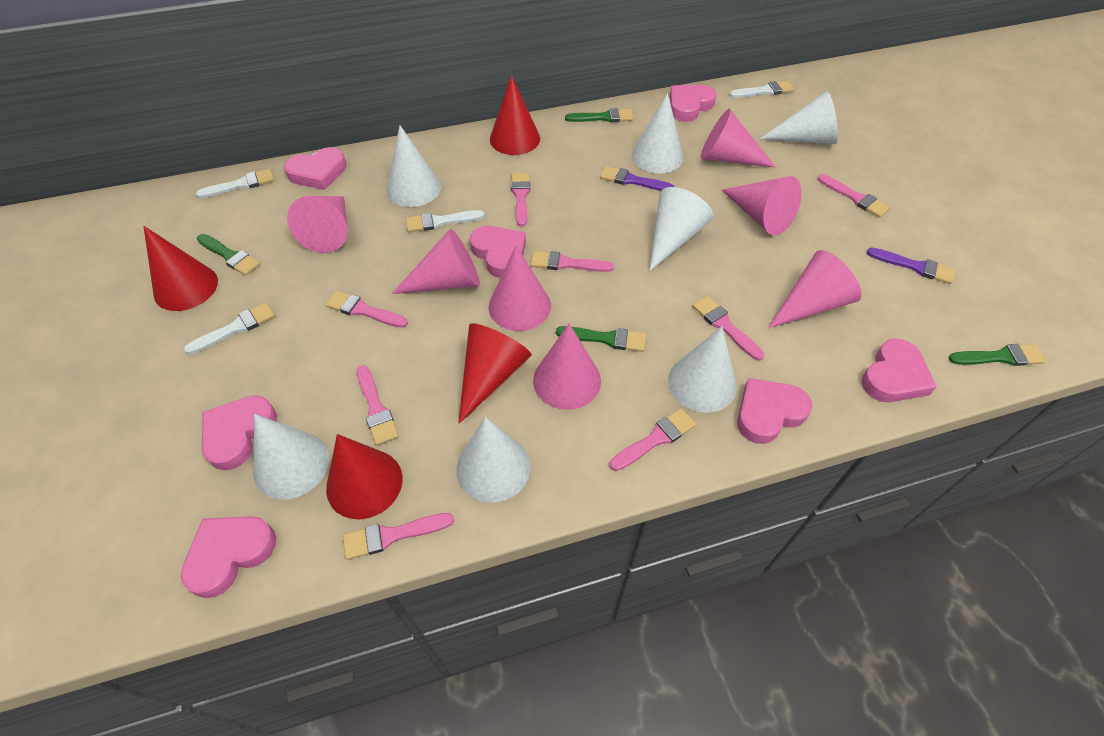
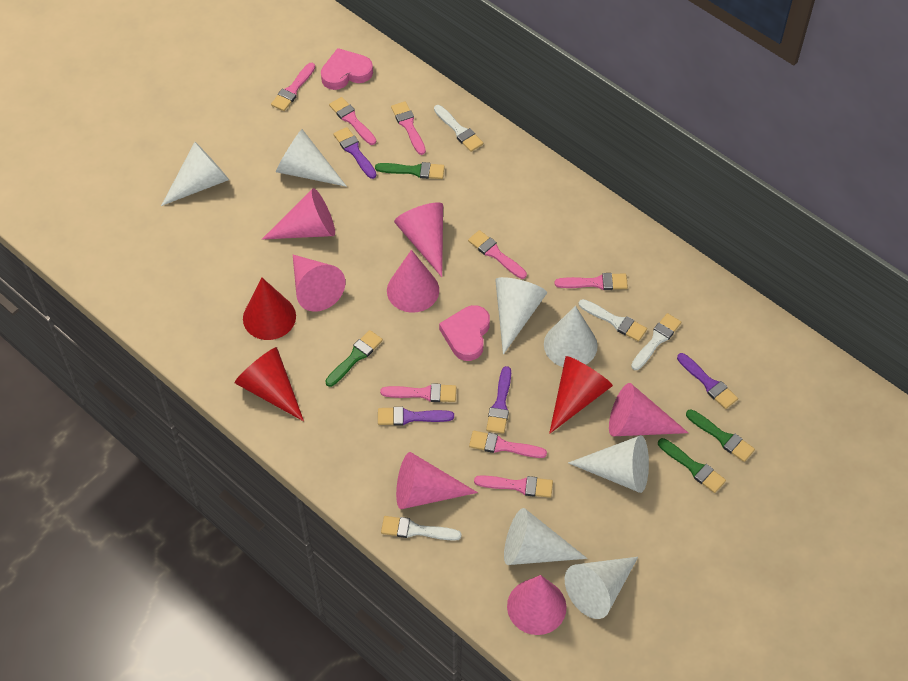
pink heart: 7 -> 2
purple brush: 2 -> 4
red cone: 4 -> 3

